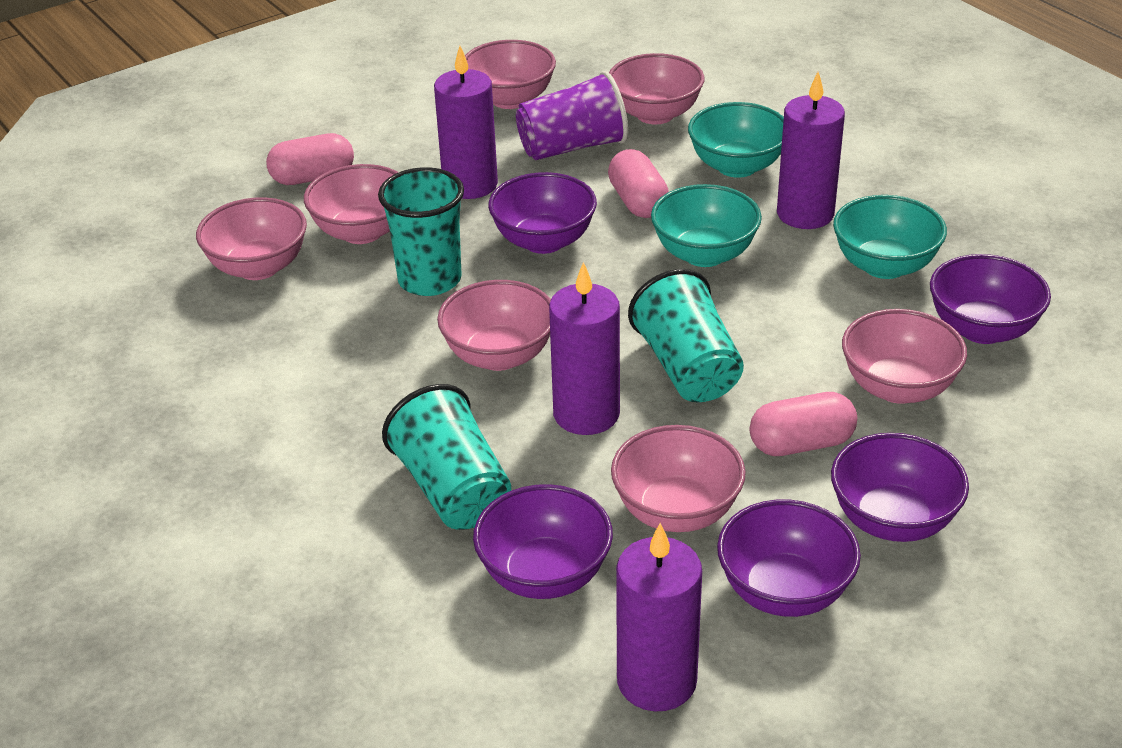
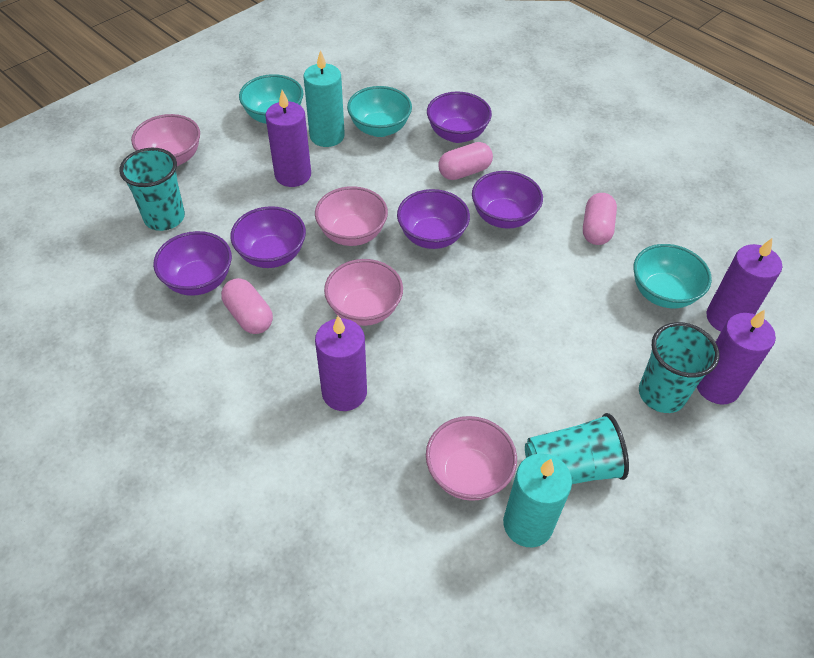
pink bowl: 7 -> 4
purple cup: 1 -> 0
turquoise candle: 0 -> 2

